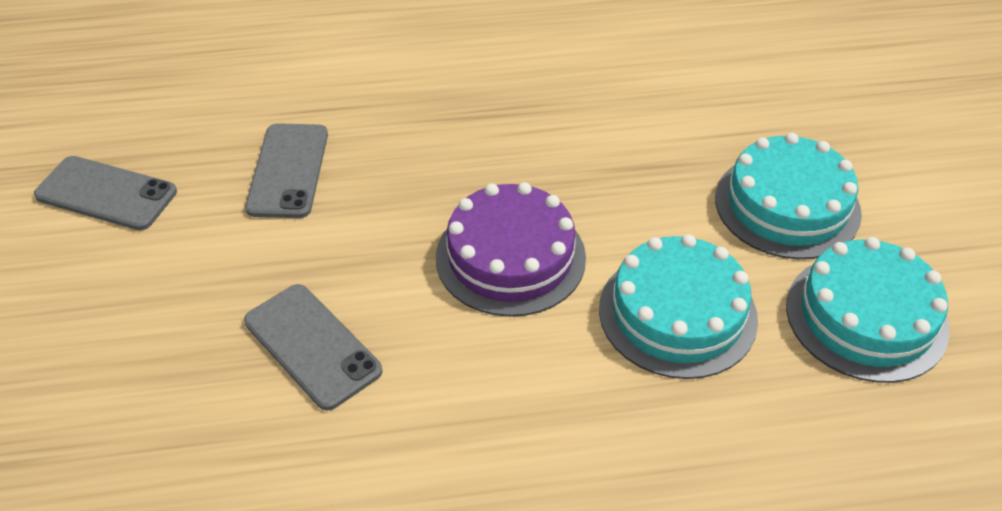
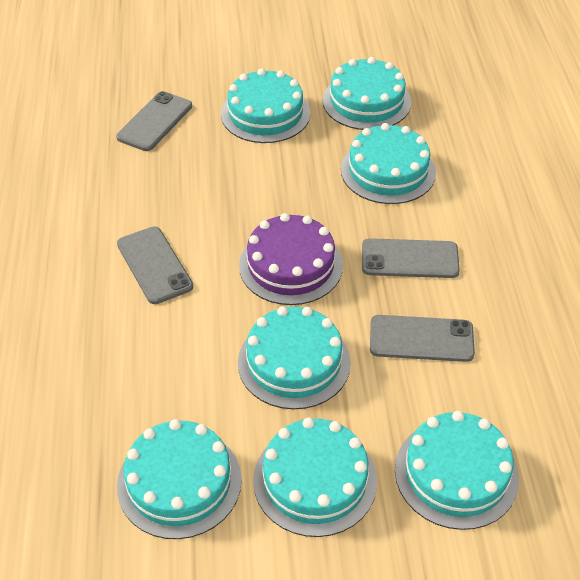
grey phone: 3 -> 4
turquoise cake: 3 -> 7

